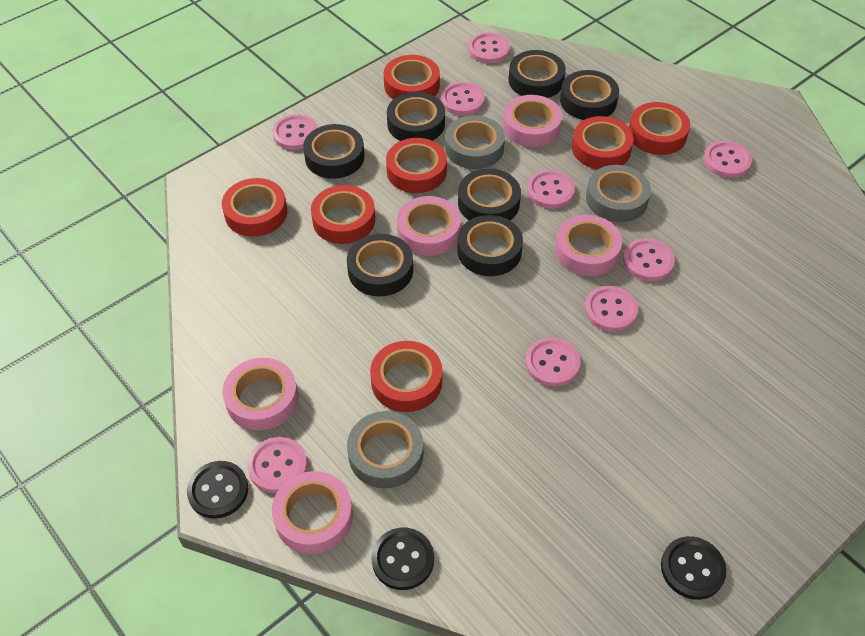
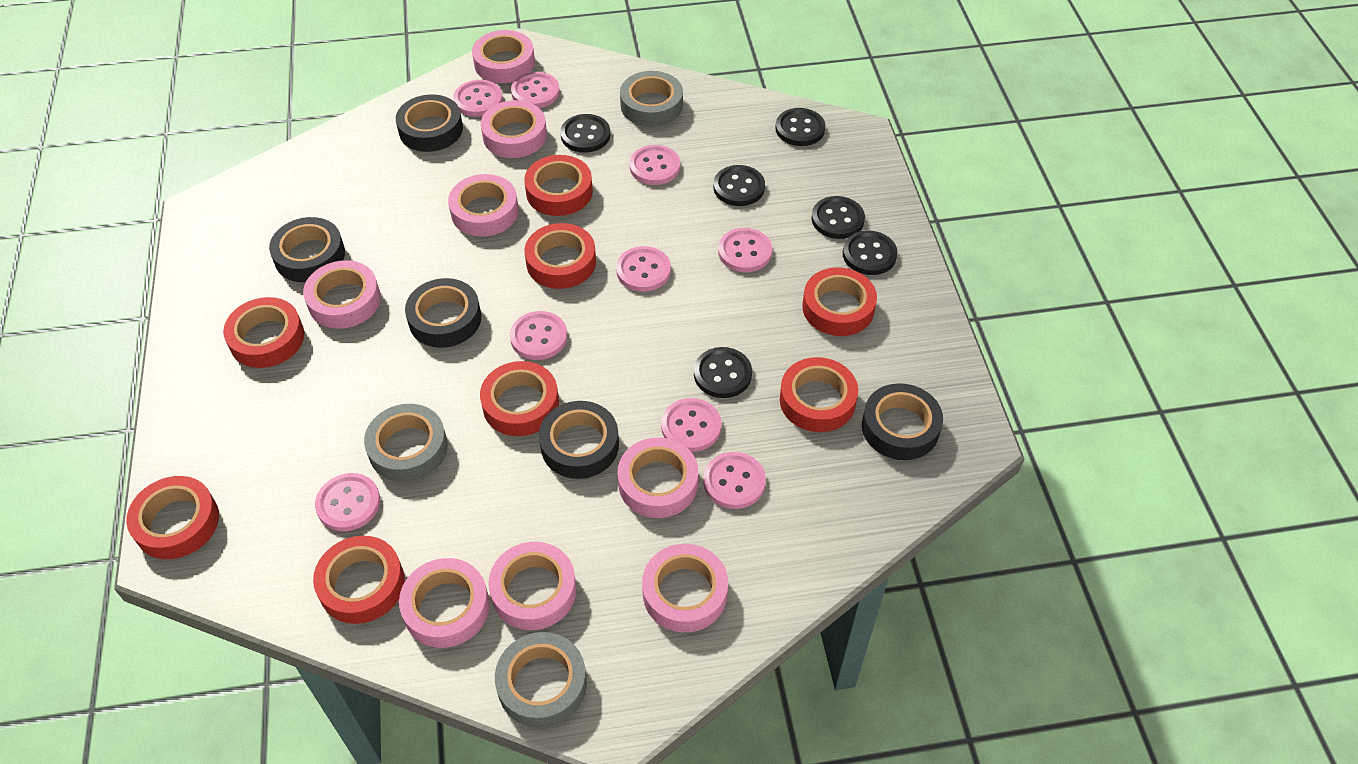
black button: 3 -> 6
black tape: 7 -> 5
pink tape: 5 -> 8
red tape: 7 -> 8

